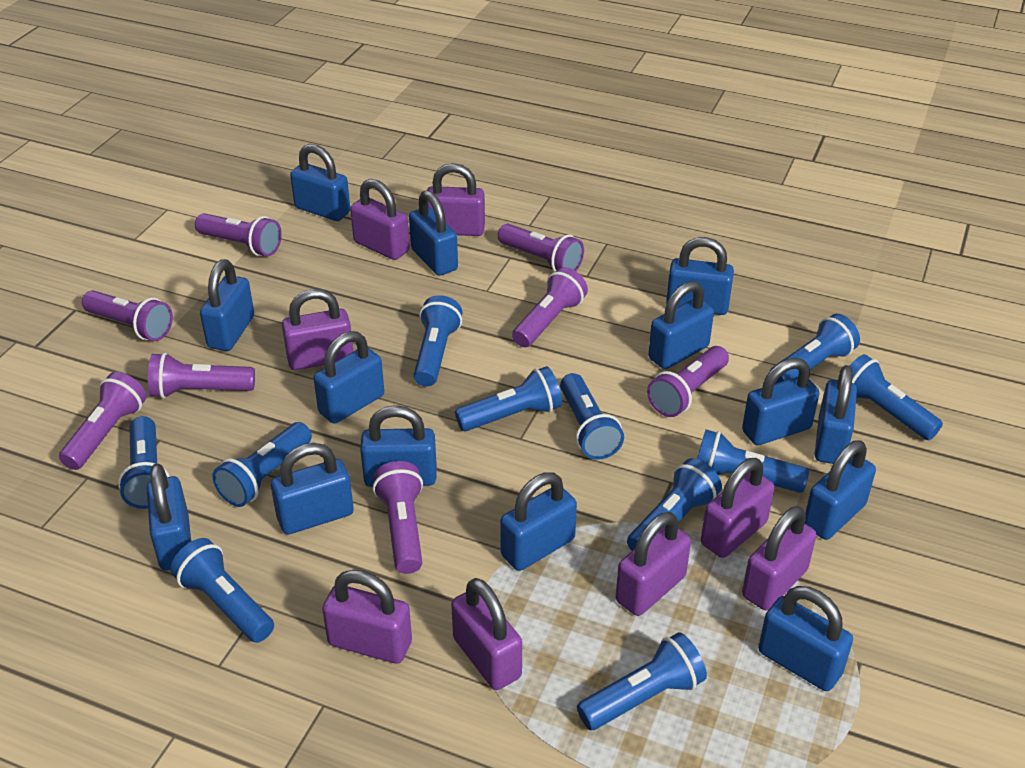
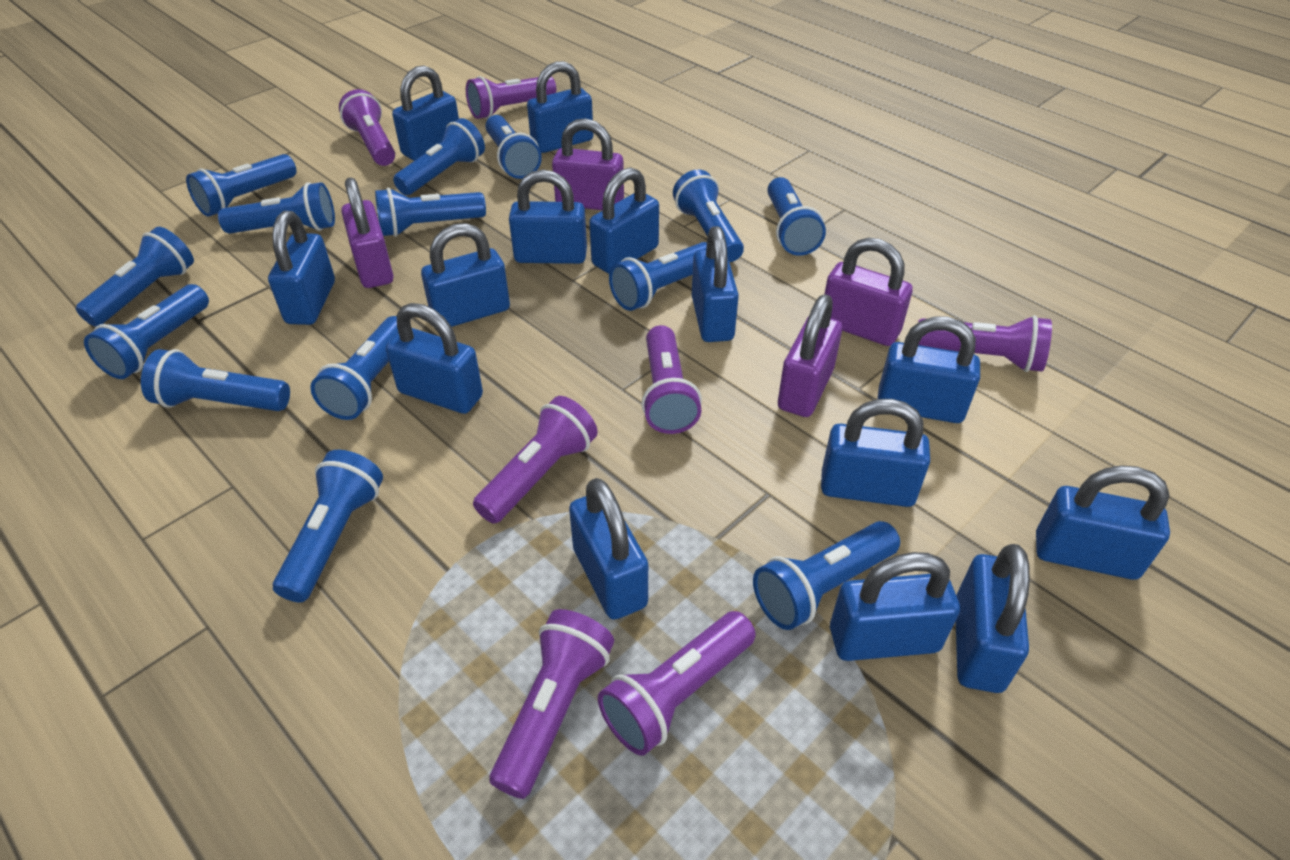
blue flashlight: 11 -> 14
purple flashlight: 8 -> 7
purple padlock: 8 -> 4

